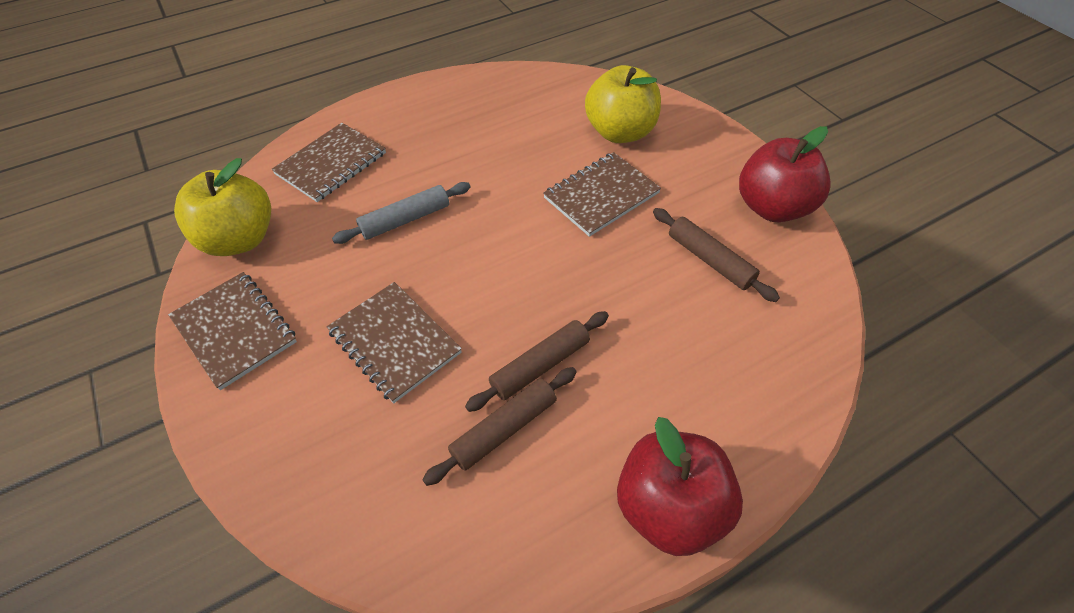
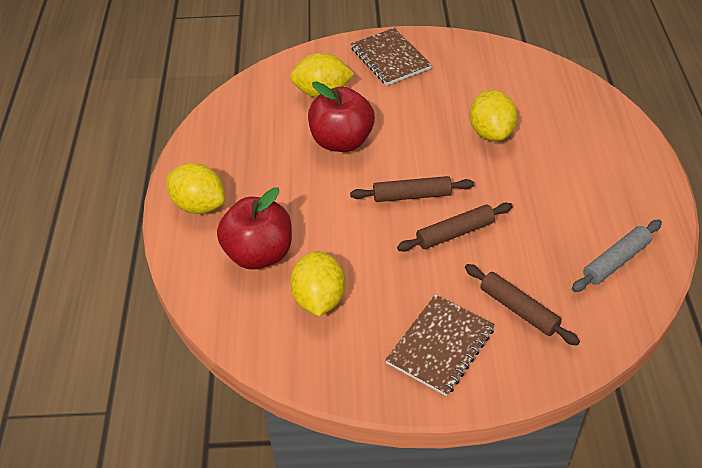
brown notebook: 4 -> 2
yellow apple: 2 -> 0
yellow lemon: 0 -> 4

